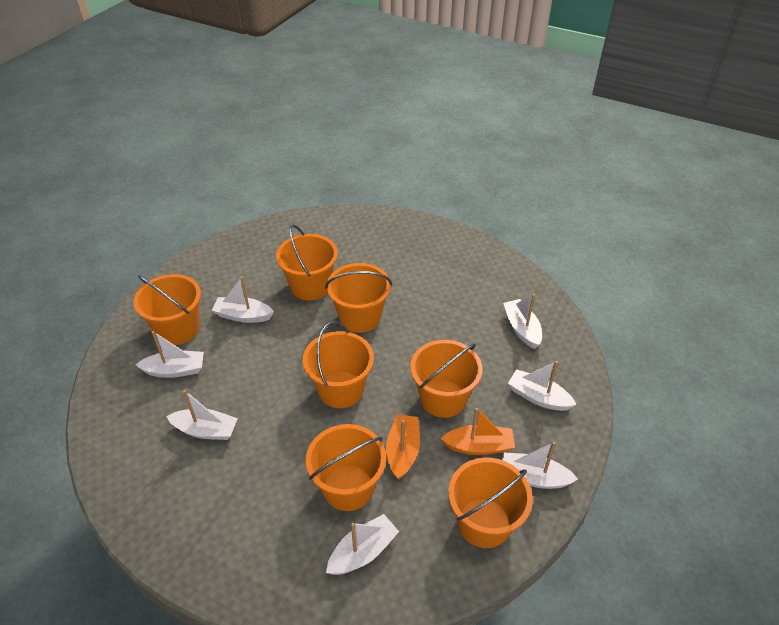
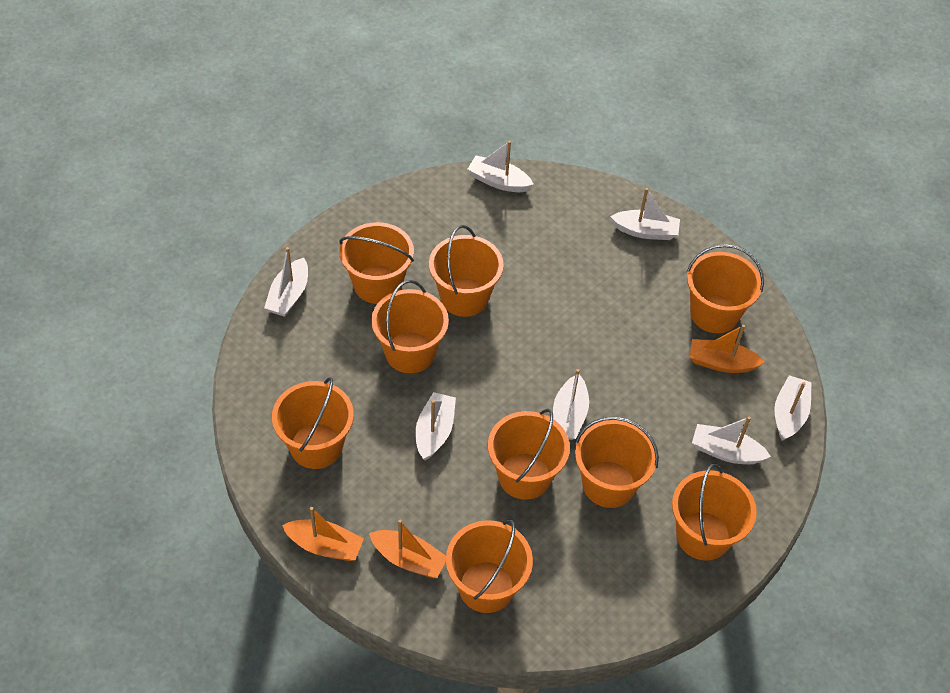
orange boat: 2 -> 3
orange bucket: 7 -> 9

